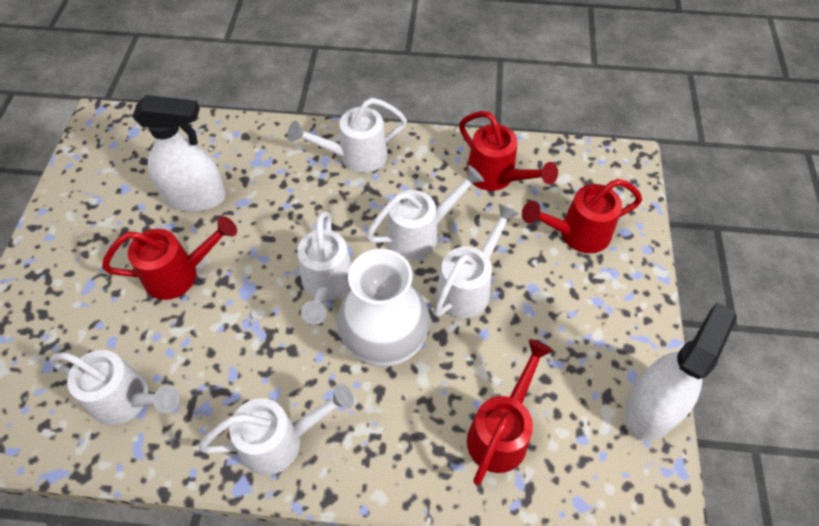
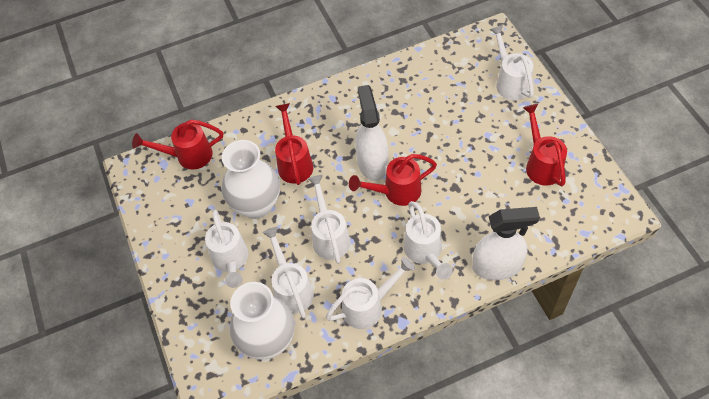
white vase: 1 -> 2

